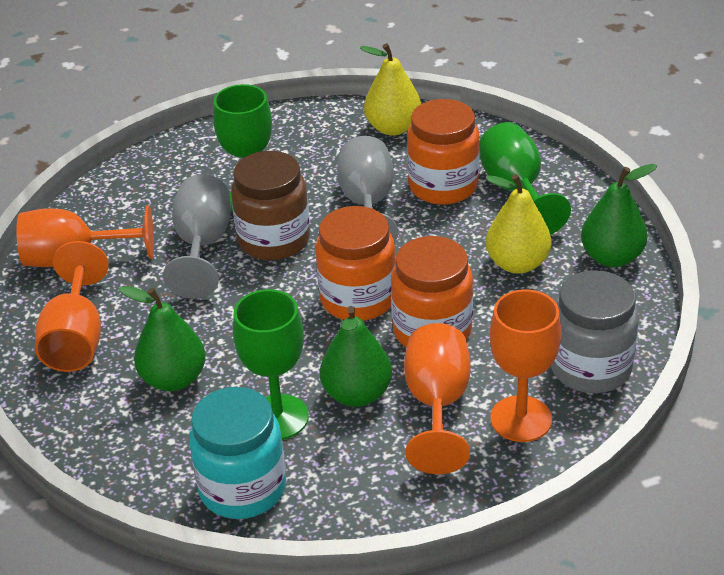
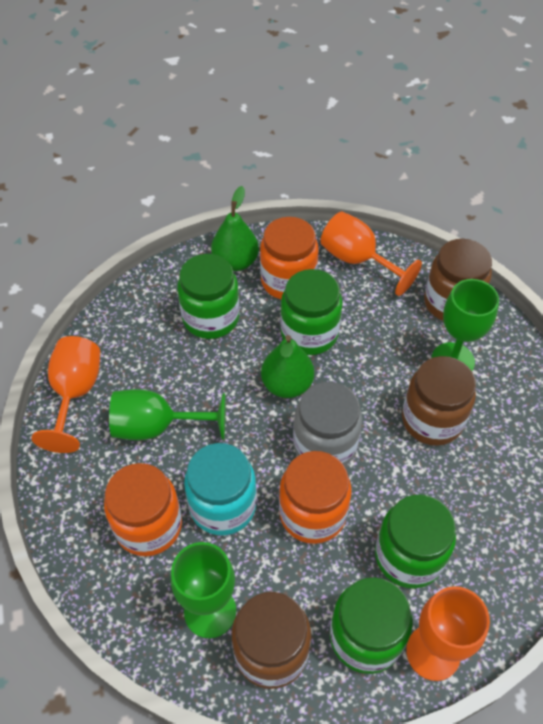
brown jar: 1 -> 3
green jar: 0 -> 4
green pear: 3 -> 2
grey goblet: 2 -> 0
orange goblet: 4 -> 3
yellow pear: 2 -> 0

